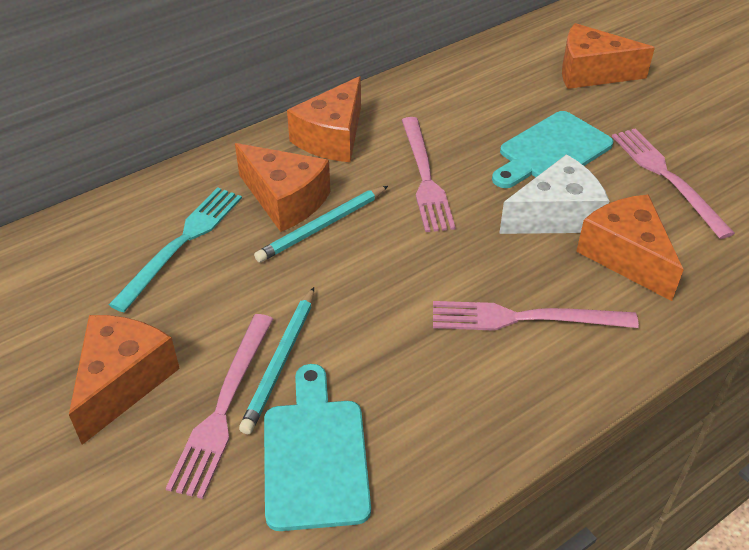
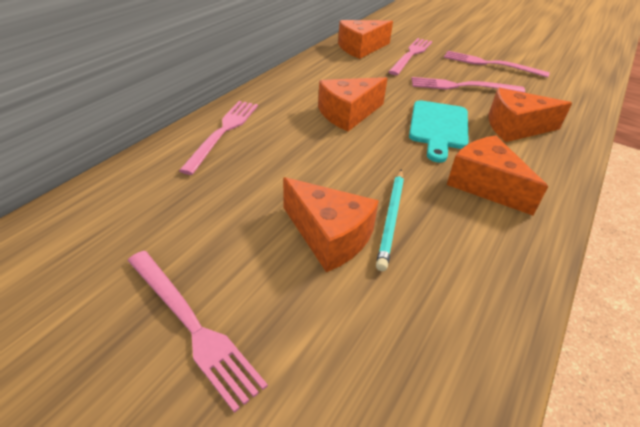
pink fork: 4 -> 5
turquoise cutting board: 2 -> 1
turquoise fork: 1 -> 0
turquoise pencil: 2 -> 1
white cheese: 1 -> 0

